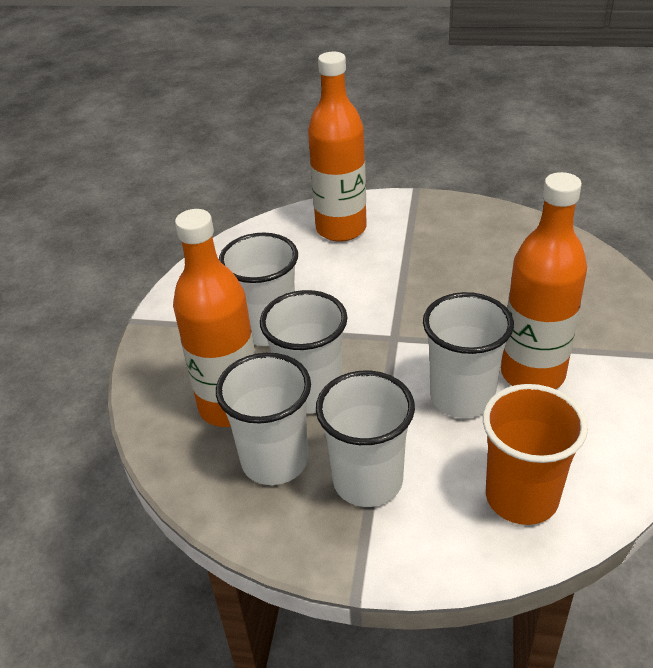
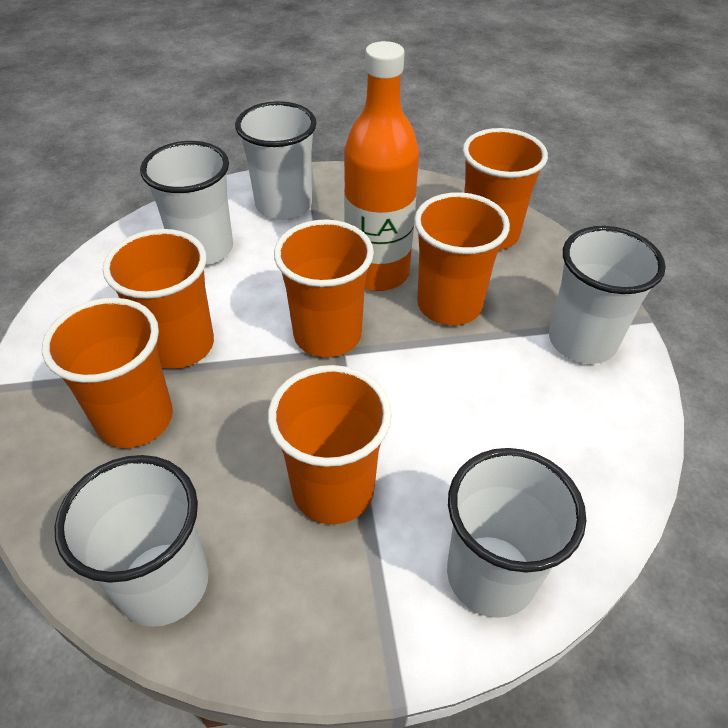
orange bottle: 3 -> 1
orange cup: 1 -> 6

